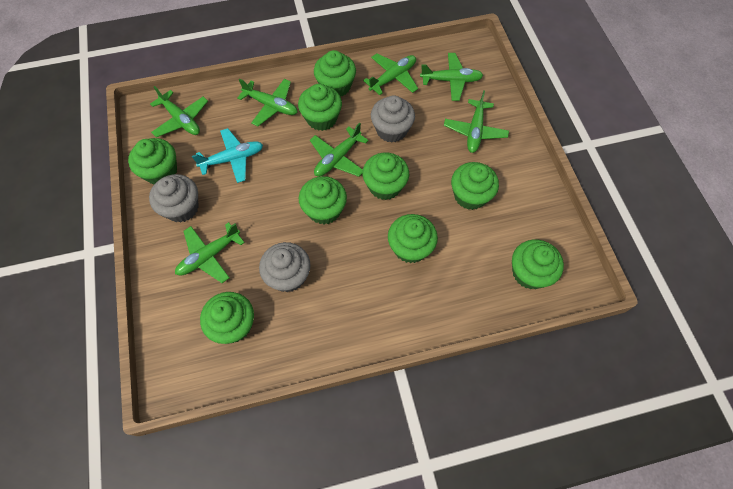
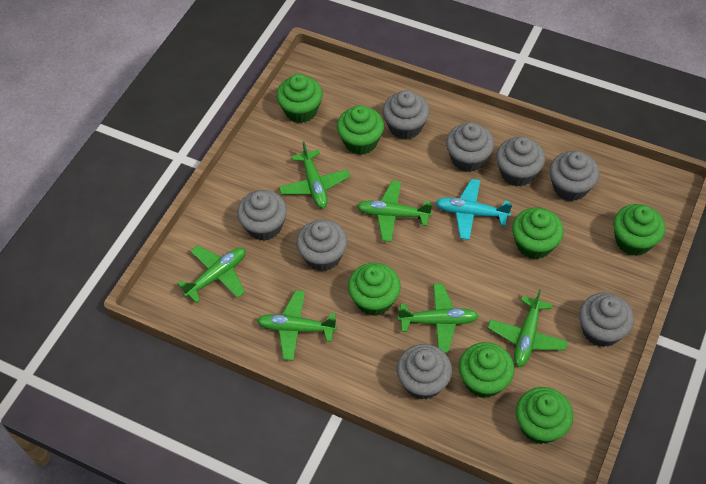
green cupcake: 9 -> 7
green plane: 7 -> 6
grey cupcake: 3 -> 8

